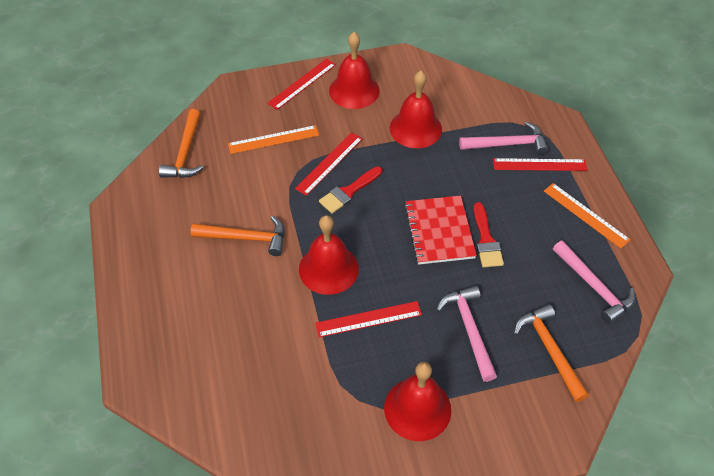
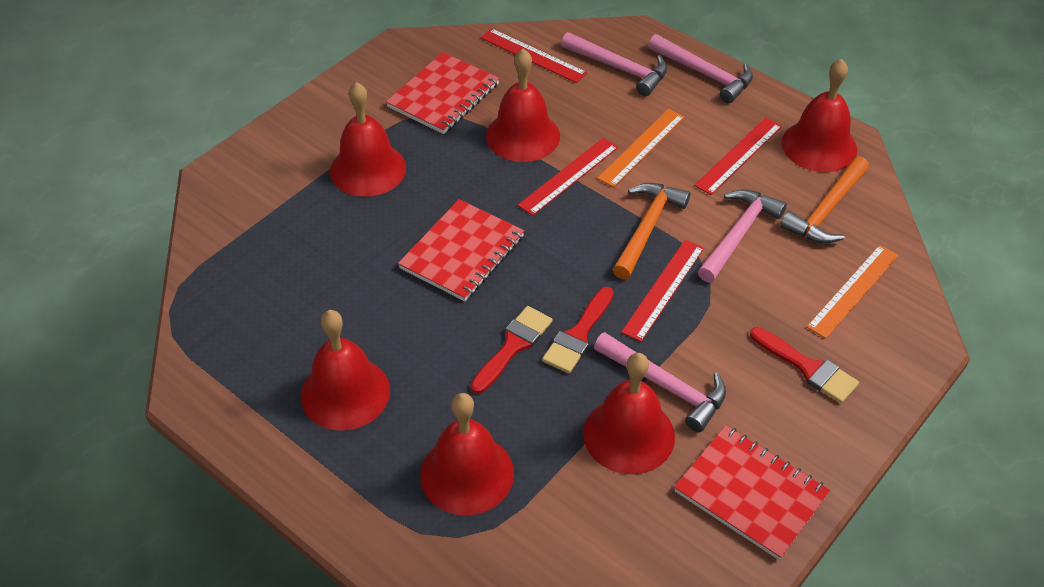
orange hammer: 3 -> 2
pink hammer: 3 -> 4
red bell: 4 -> 6
red brush: 2 -> 3
red notebook: 1 -> 3

